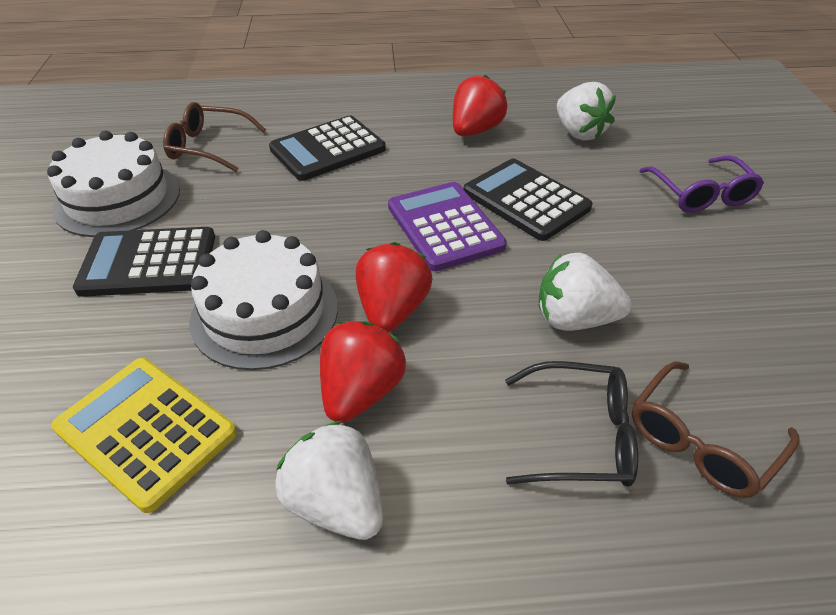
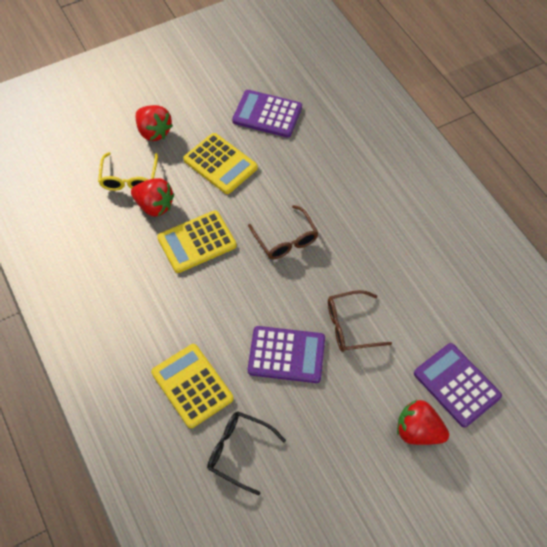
black calculator: 3 -> 0
purple calculator: 1 -> 3
purple glasses: 1 -> 0
white cake: 2 -> 0
white strawberry: 3 -> 0
yellow calculator: 1 -> 3
yellow glasses: 0 -> 1

